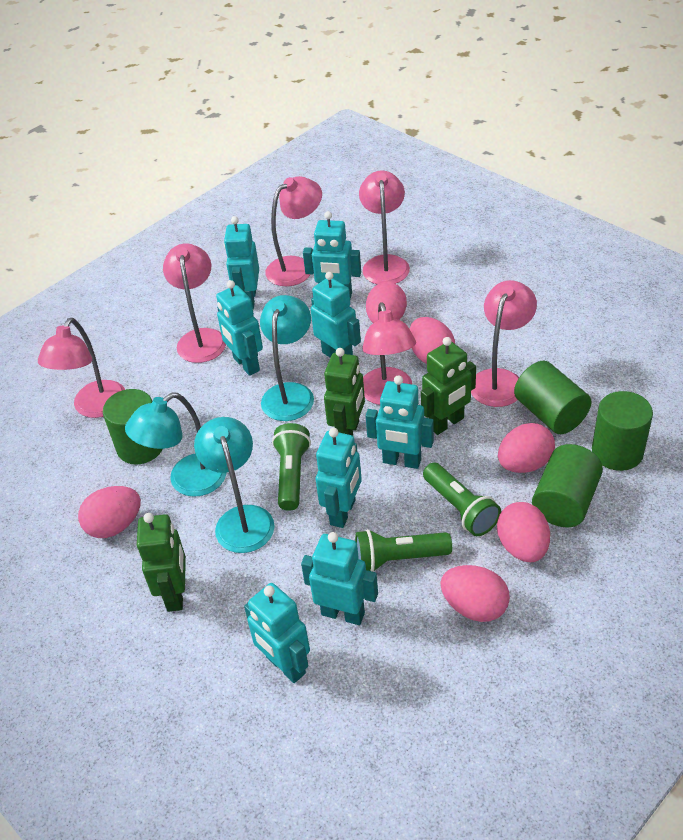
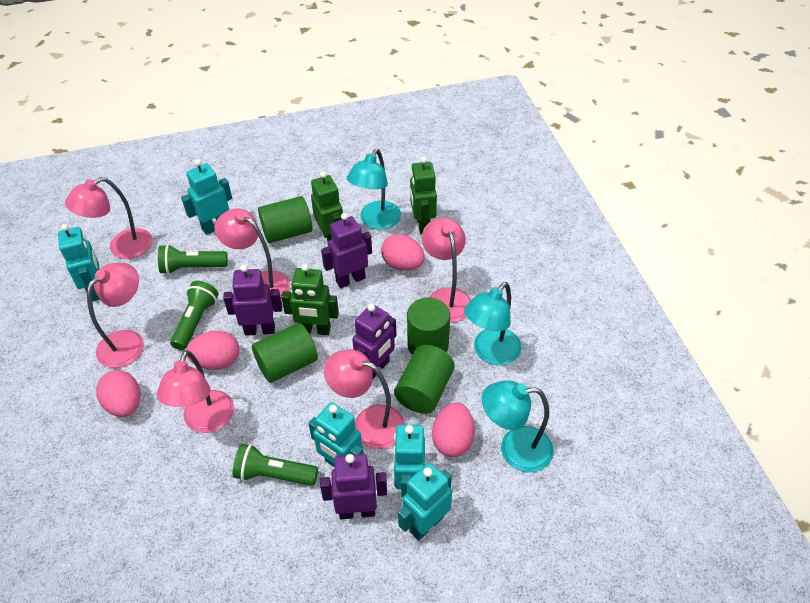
pink egg: 6 -> 4
purple robot: 0 -> 4
turquoise robot: 8 -> 5

